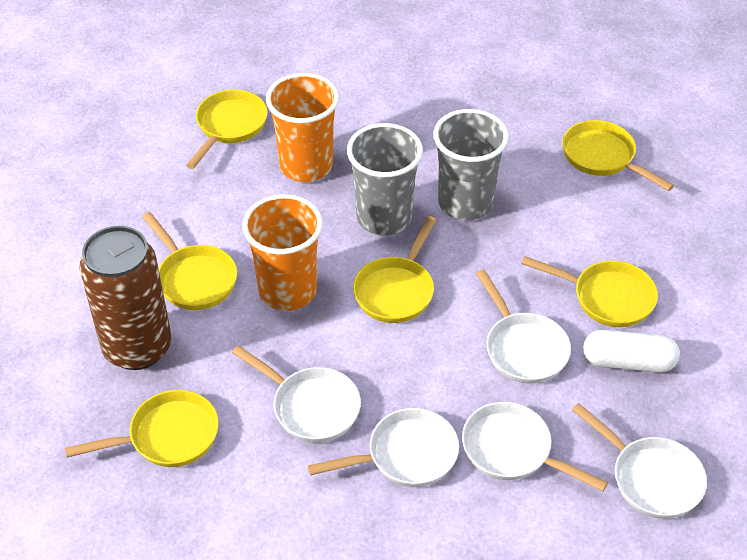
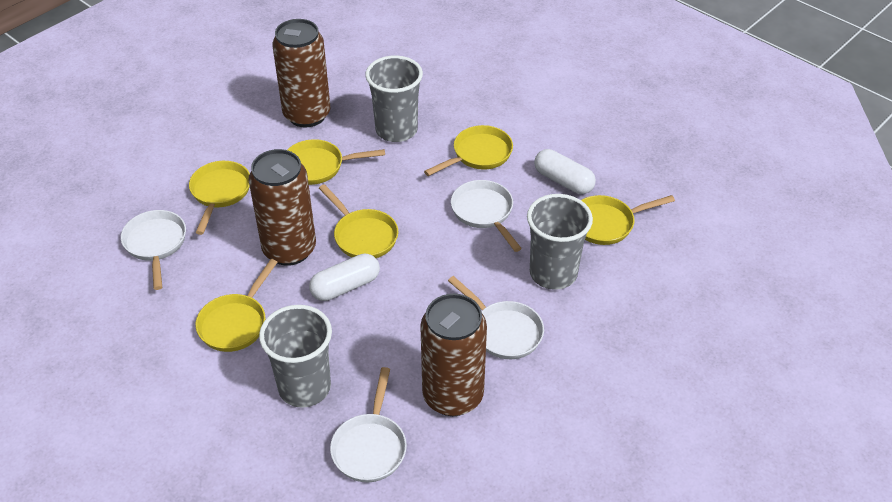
brown can: 1 -> 3
grey cup: 2 -> 3
orange cup: 2 -> 0
white capsule: 1 -> 2
white pan: 5 -> 4

